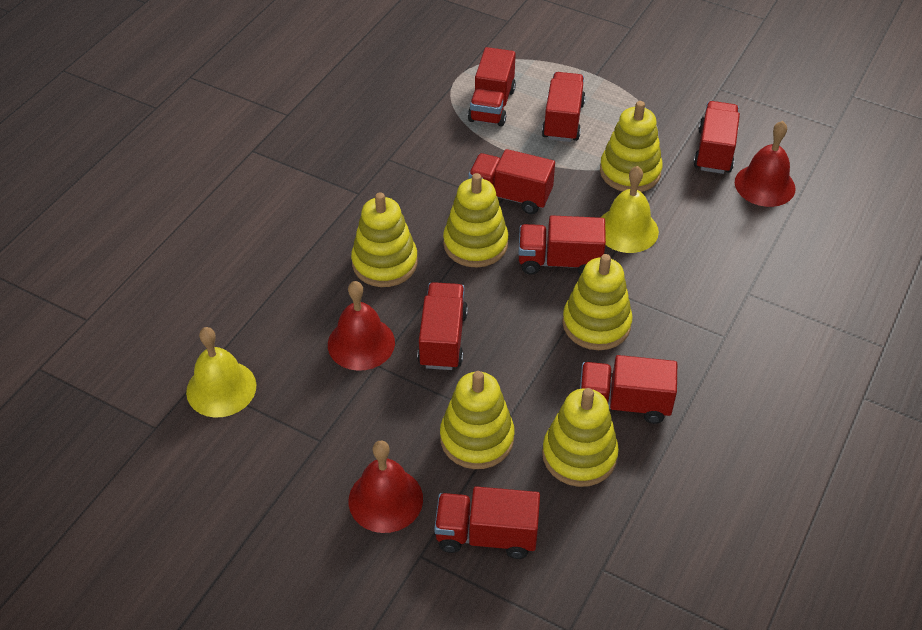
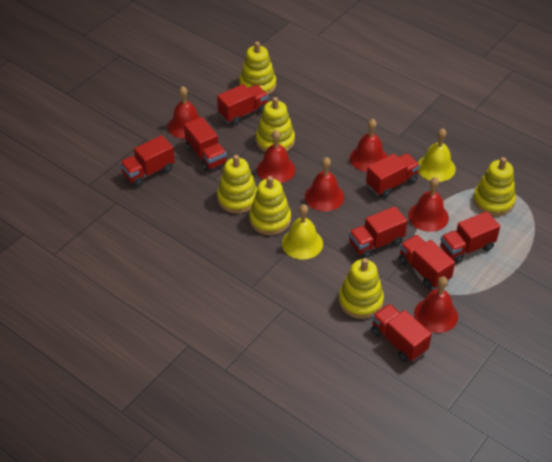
red bell: 3 -> 6

